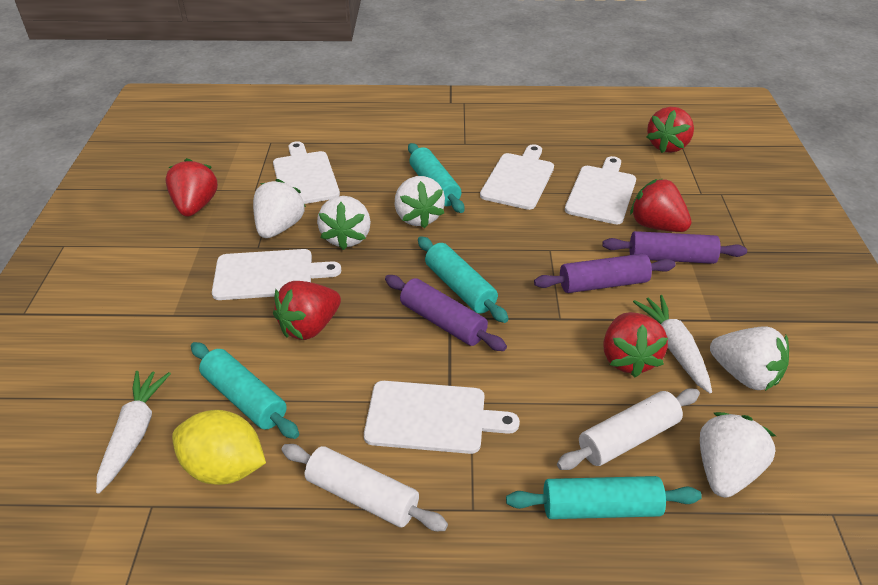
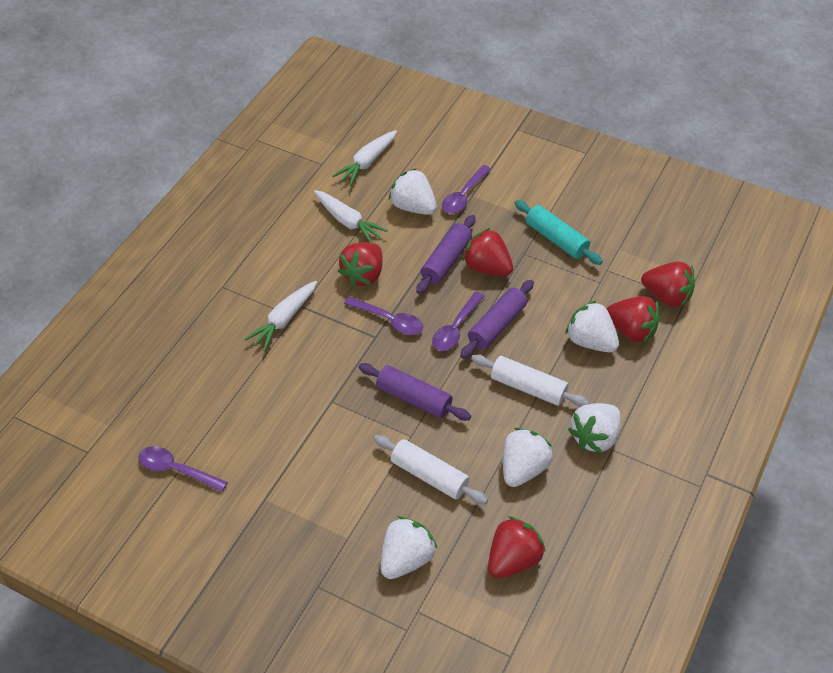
purple spoon: 0 -> 4
turquoise rolling pin: 4 -> 1
white carrot: 2 -> 3
white cutting board: 5 -> 0
yellow lemon: 1 -> 0

